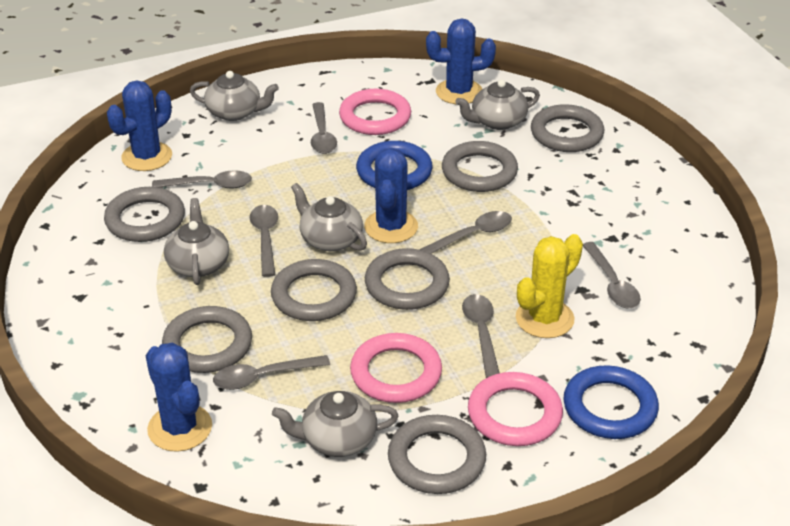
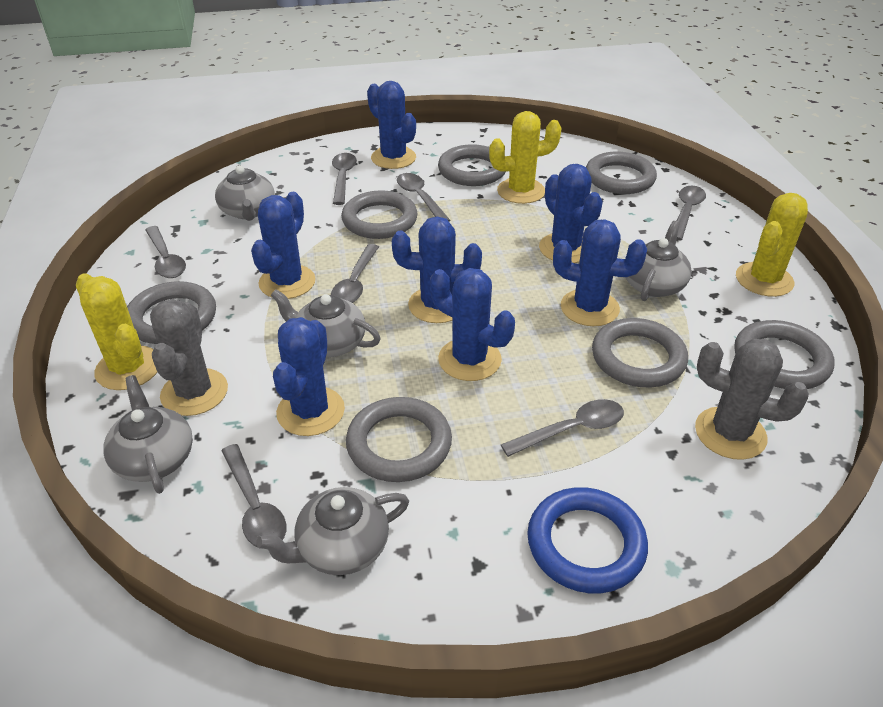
blue cactus: 4 -> 7
blue ring: 2 -> 1
grey cactus: 0 -> 2
pink ring: 3 -> 0
yellow cactus: 1 -> 3

